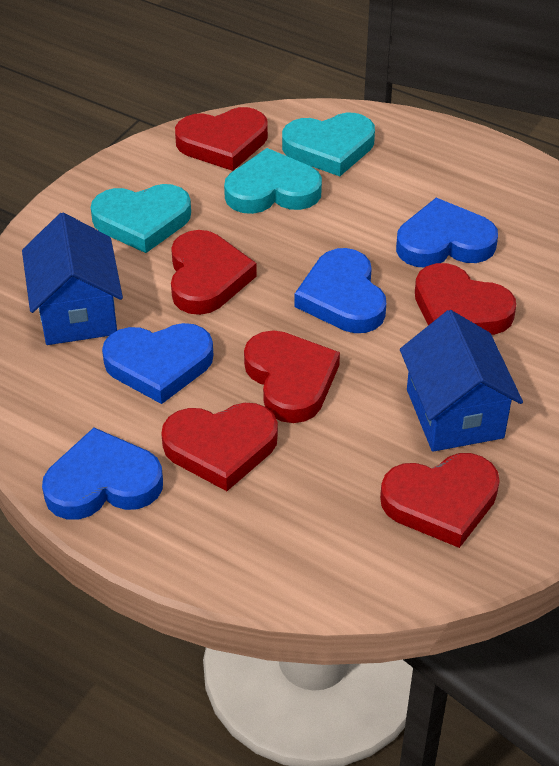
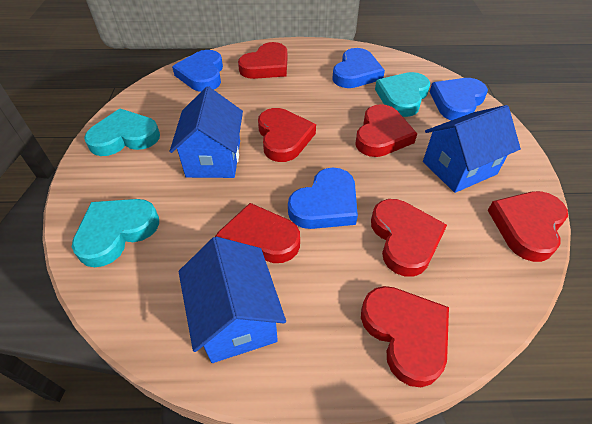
blue house: 2 -> 3
red heart: 6 -> 7

